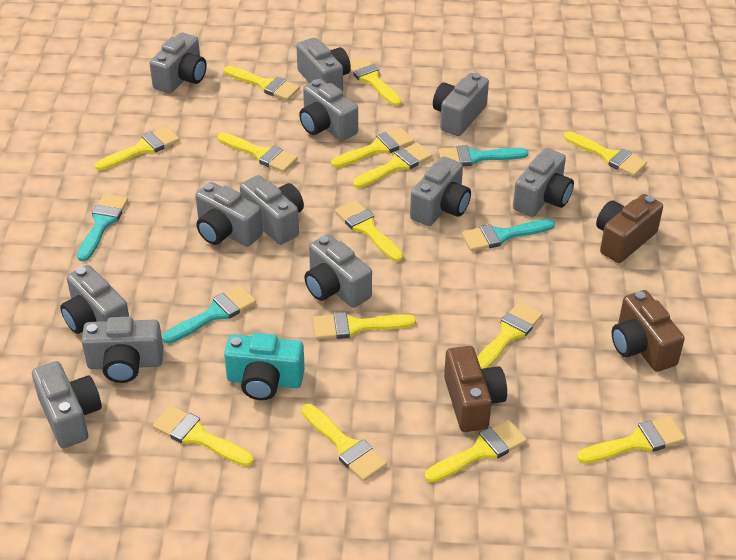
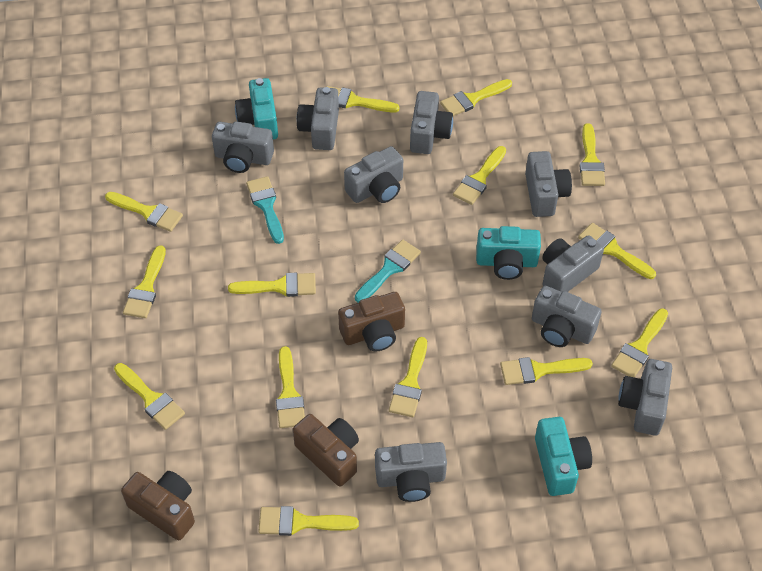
grey camera: 12 -> 9
turquoise brush: 4 -> 2
turquoise camera: 1 -> 3

